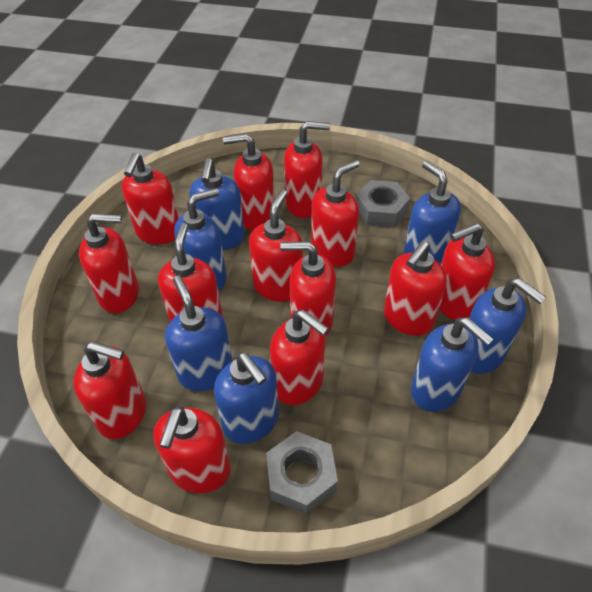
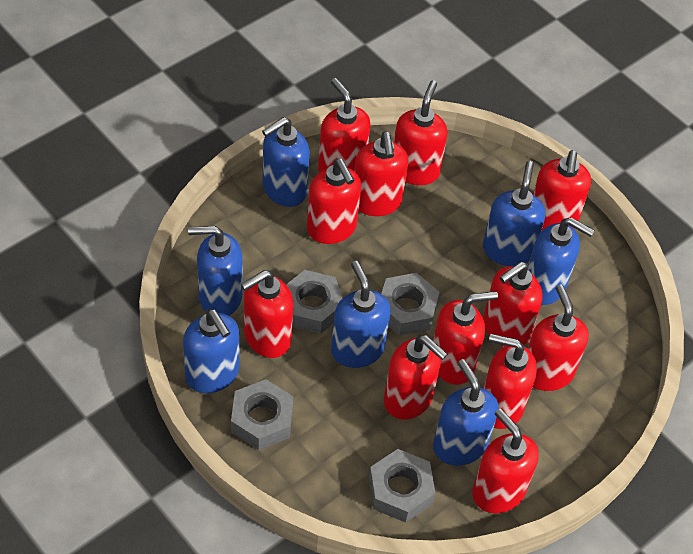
grey nut: 2 -> 4
red soap dispenser: 13 -> 12

